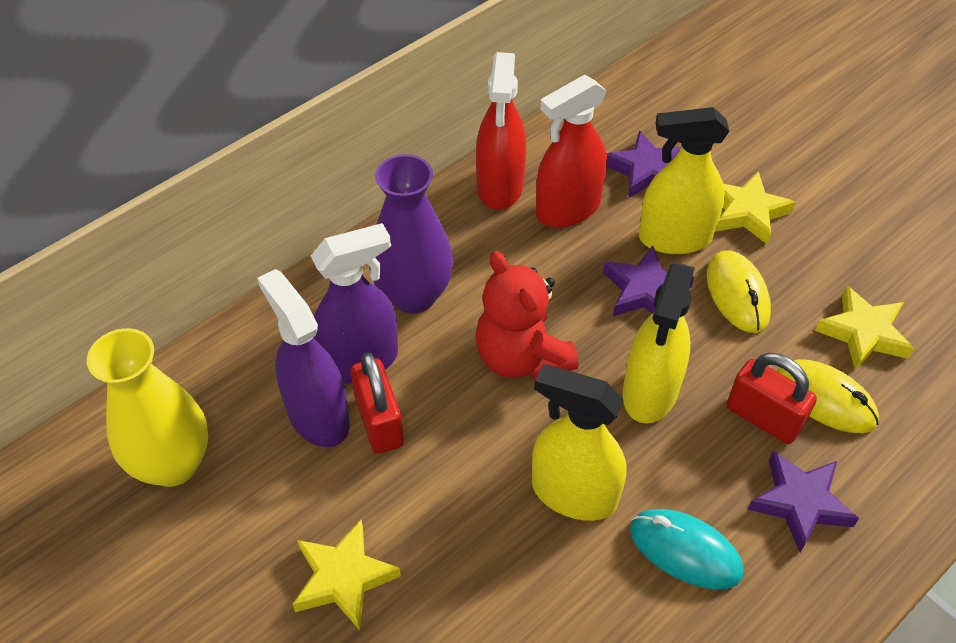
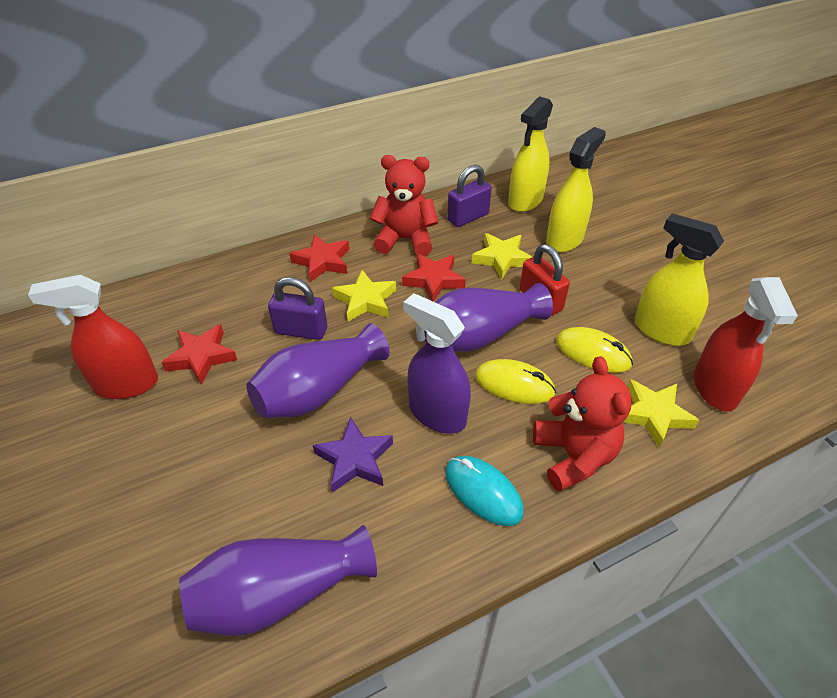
purple padlock: 0 -> 2
purple spray bottle: 2 -> 1
purple star: 3 -> 1
purple vase: 1 -> 3
red padlock: 2 -> 1
red star: 0 -> 3
red teddy bear: 1 -> 2
yellow vase: 1 -> 0

